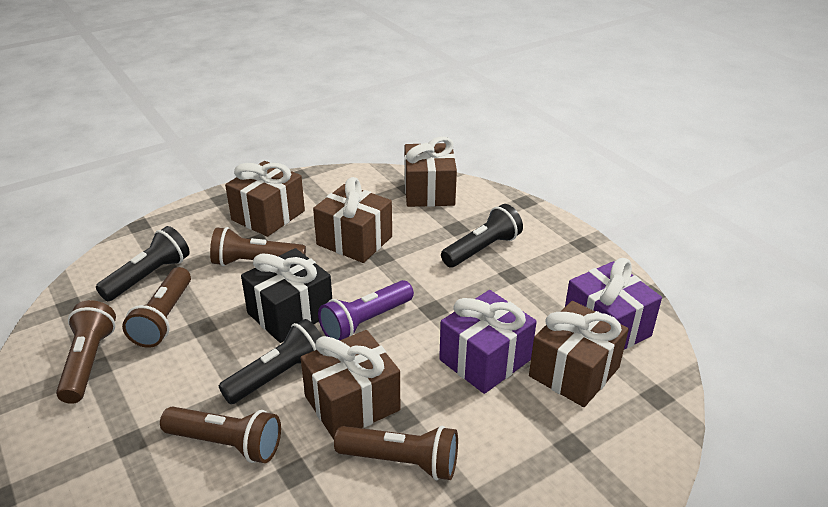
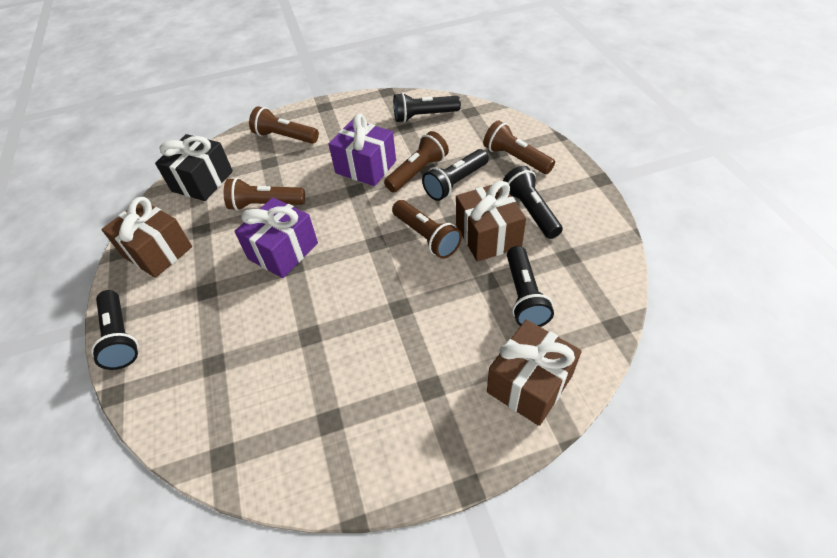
black flashlight: 3 -> 5
brown gift: 5 -> 3
purple flashlight: 1 -> 0

